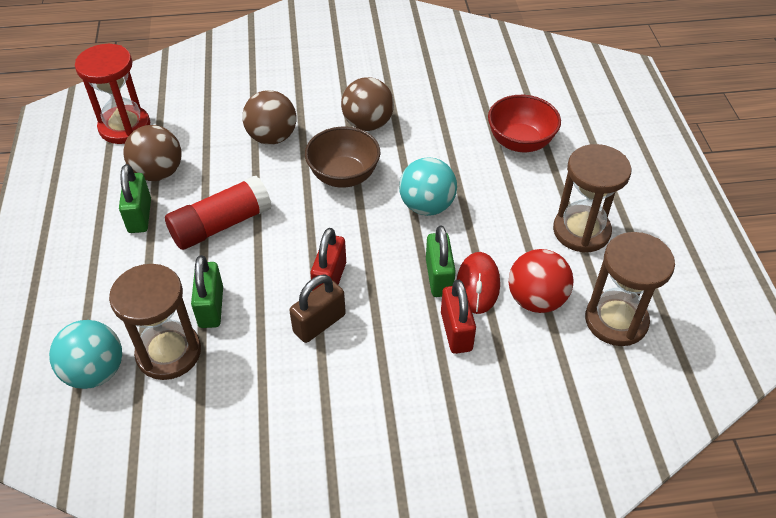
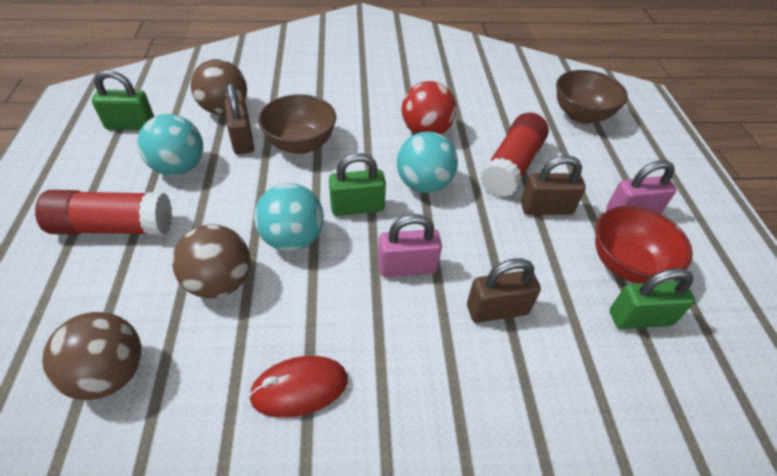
brown bowl: 1 -> 2
brown hourglass: 3 -> 0
brown padlock: 1 -> 3
pink padlock: 0 -> 2
red glue stick: 1 -> 2
red hourglass: 1 -> 0
red padlock: 2 -> 0
turquoise ball: 2 -> 3

